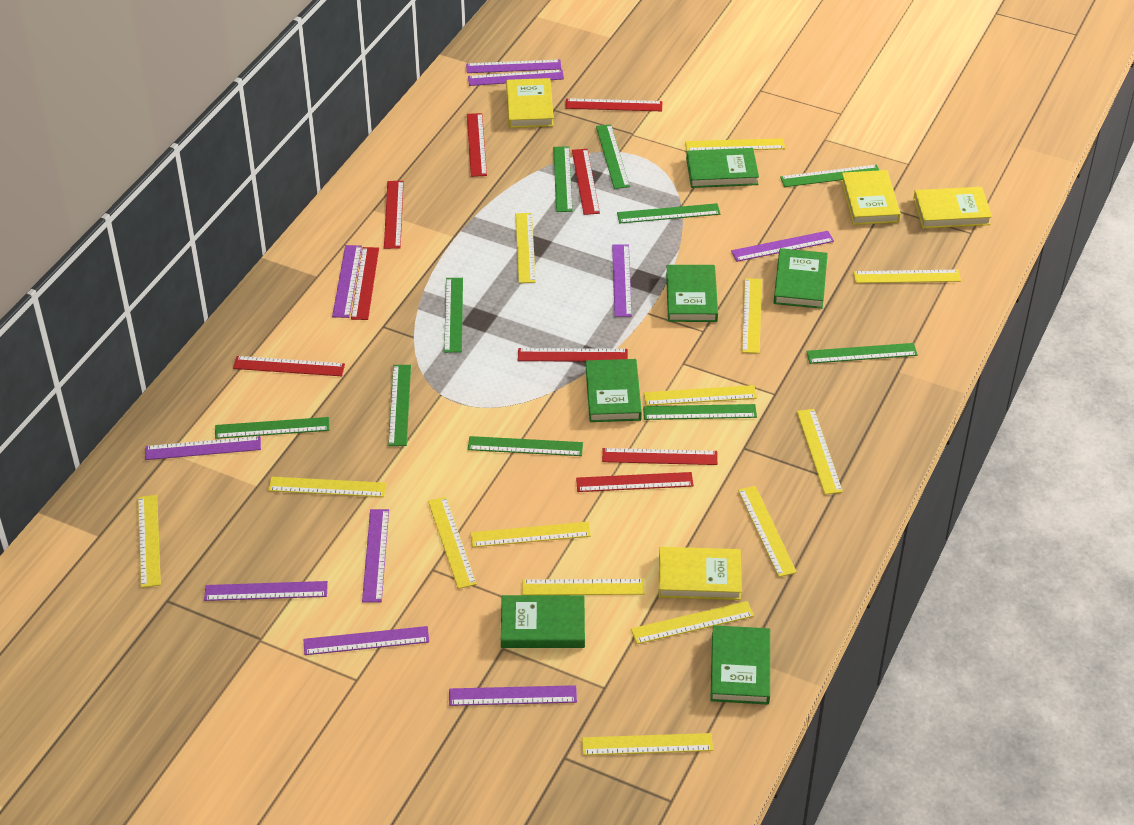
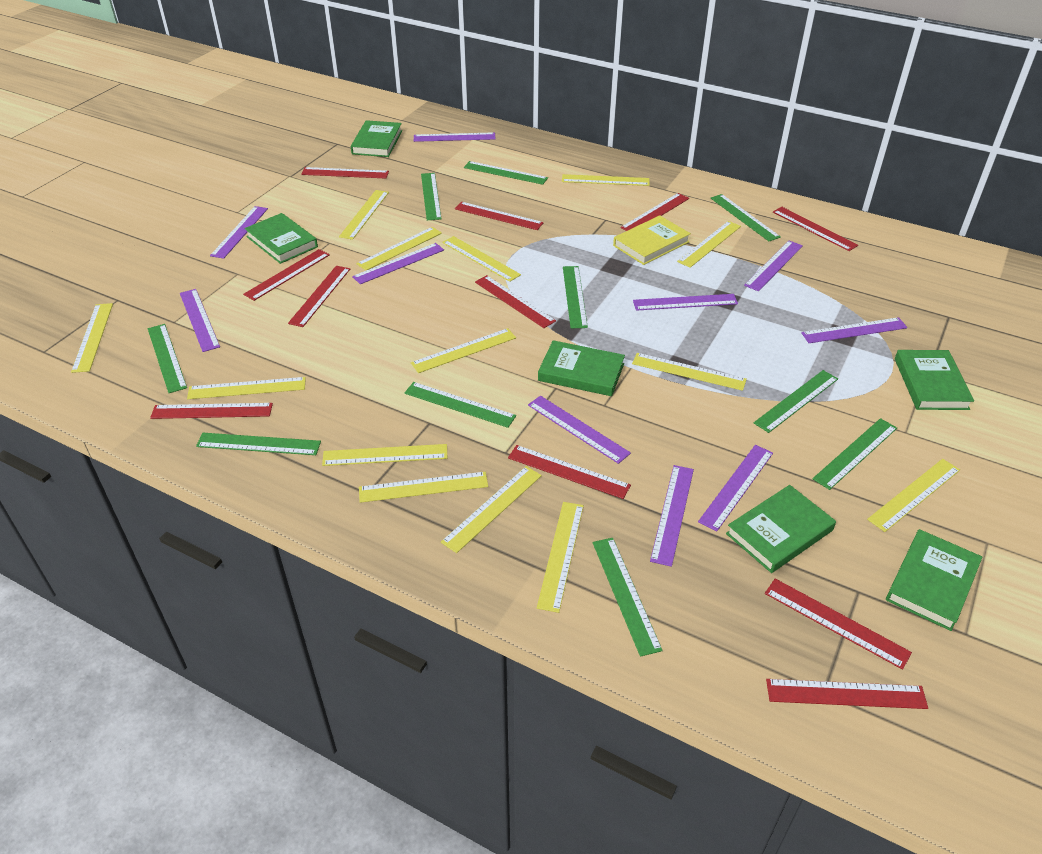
red ruler: 9 -> 11
yellow book: 4 -> 1

